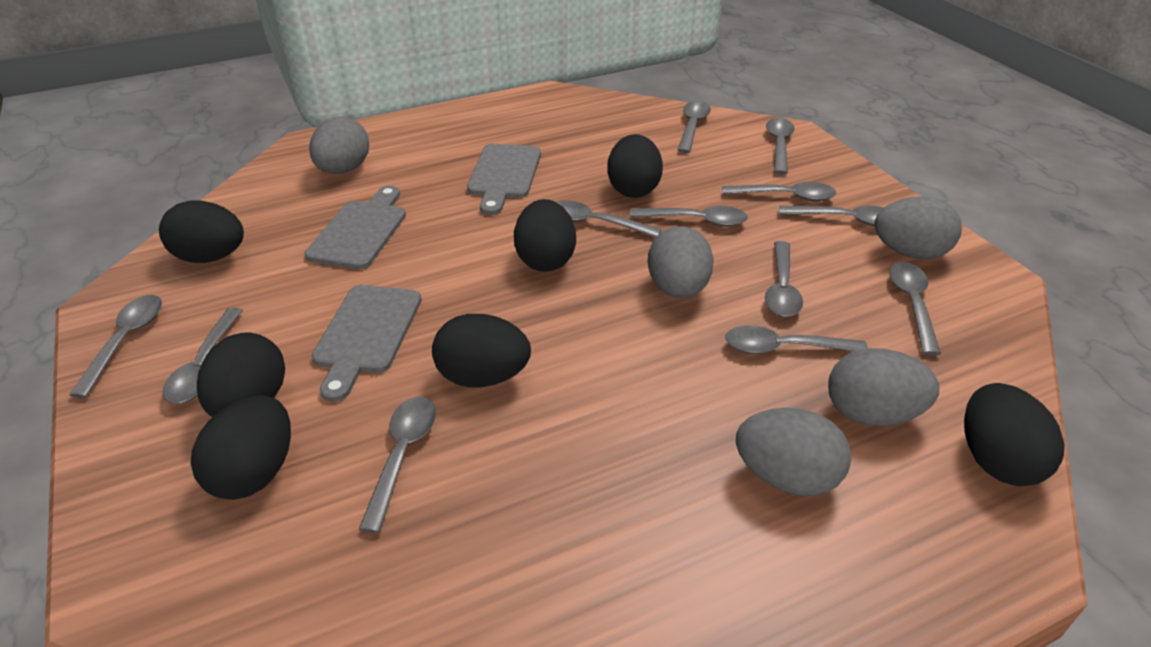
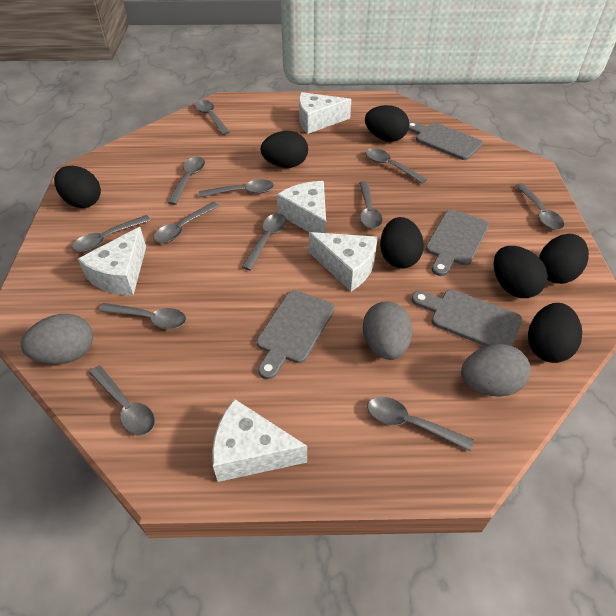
grey cutting board: 3 -> 4
grey egg: 5 -> 3
white cheese: 0 -> 5

